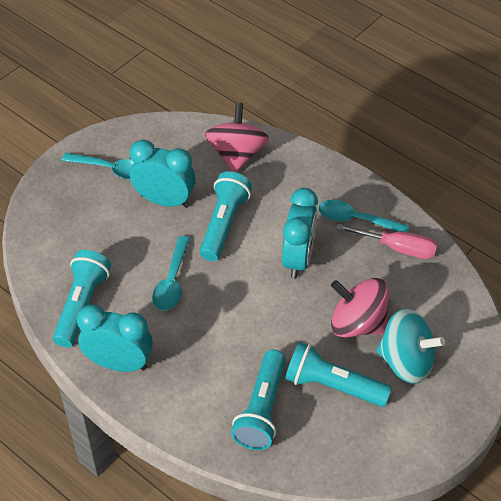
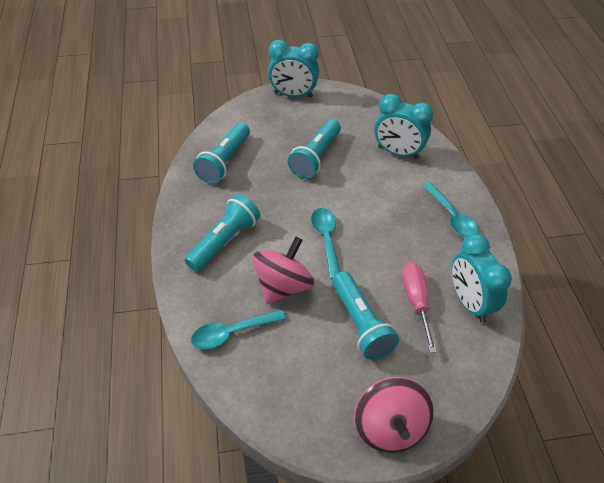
turquoise spinning top: 1 -> 0

